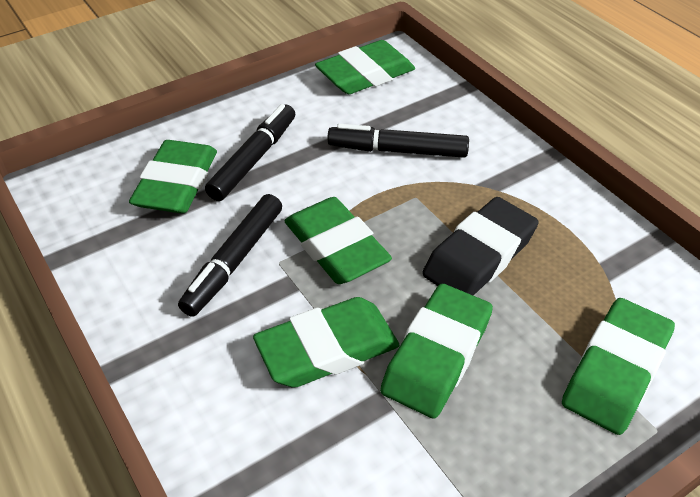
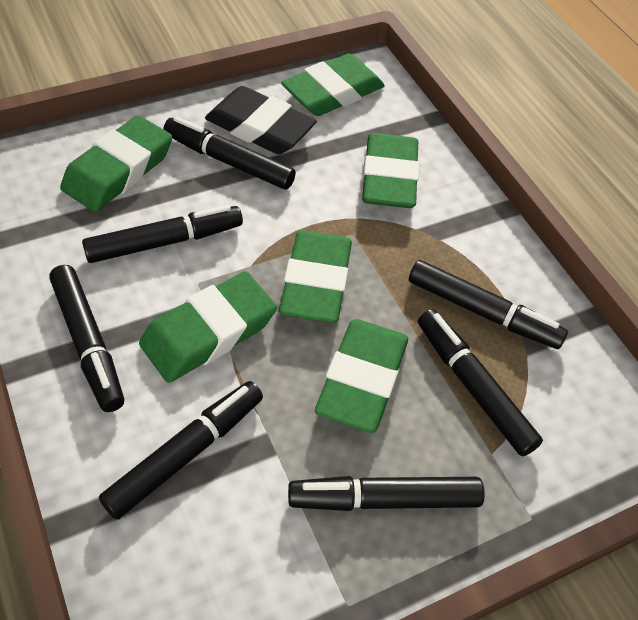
black marker: 3 -> 7

